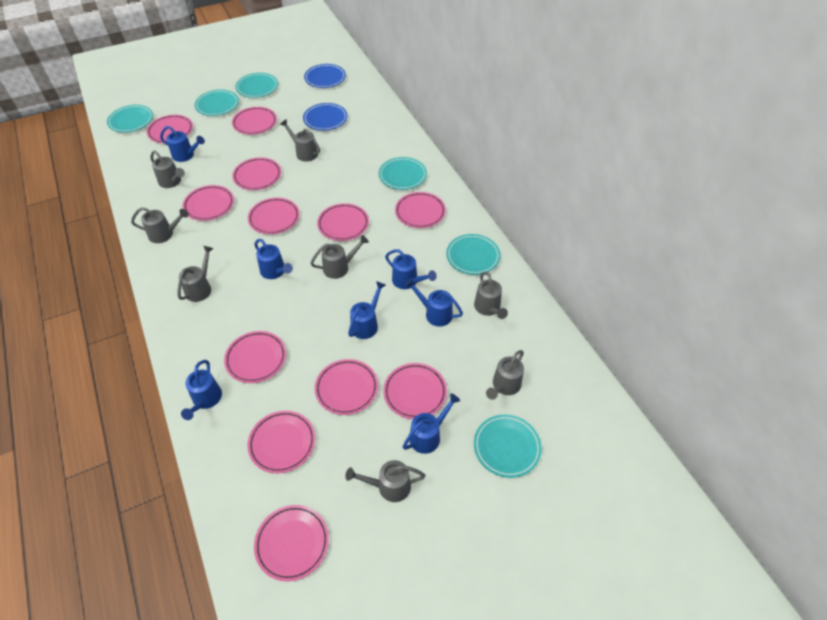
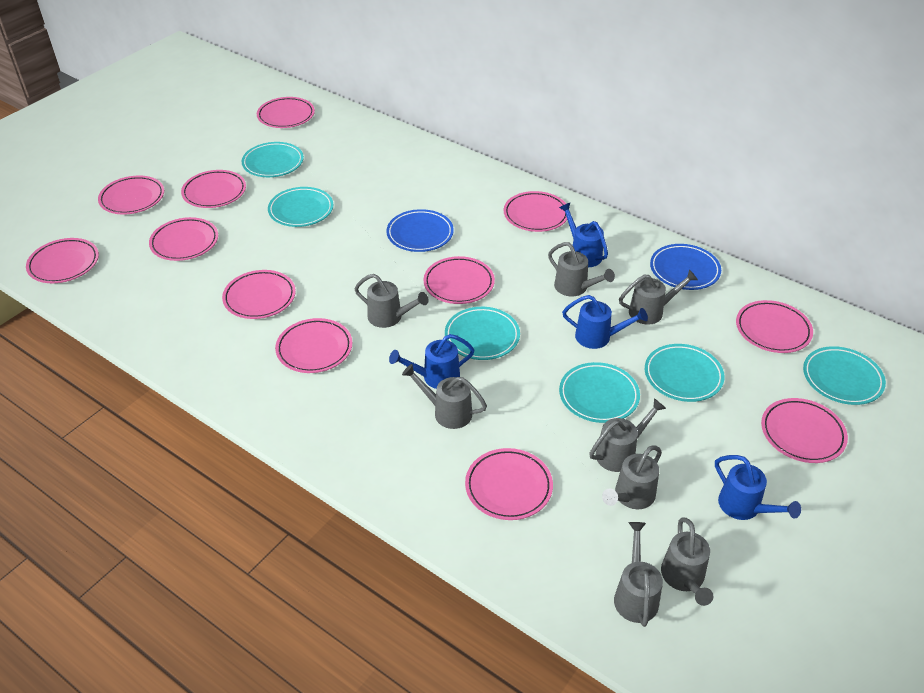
blue watering can: 7 -> 4

